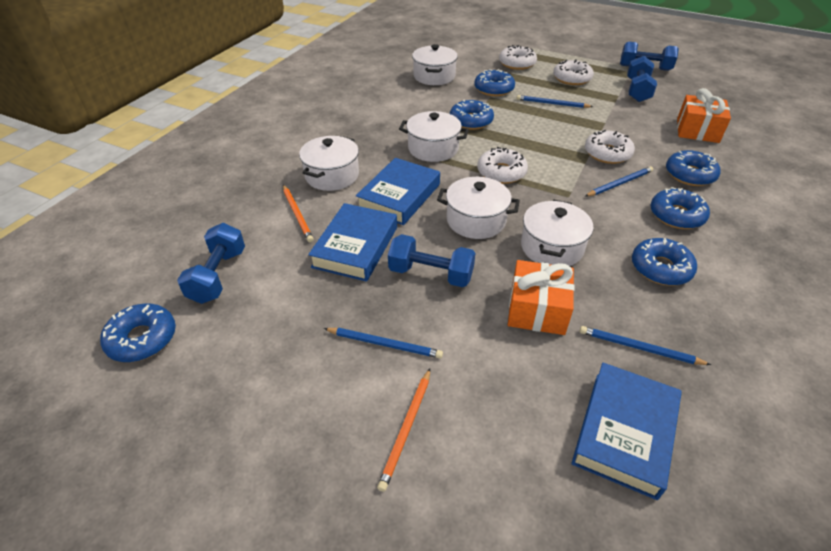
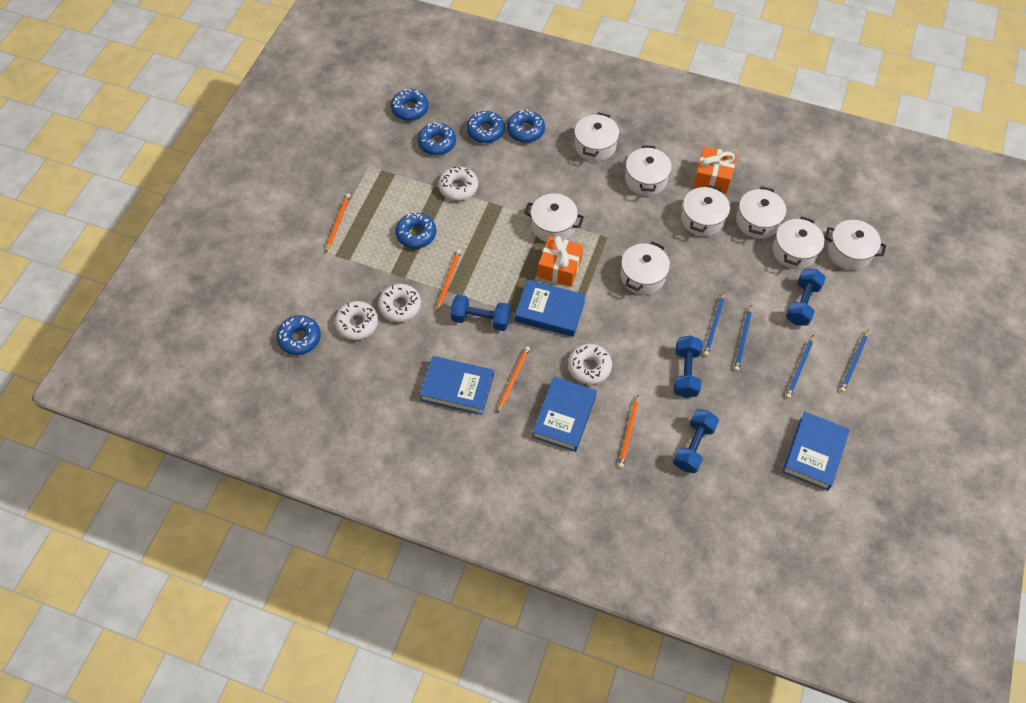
blue book: 3 -> 4
orange pencil: 2 -> 4
white pot: 5 -> 8

